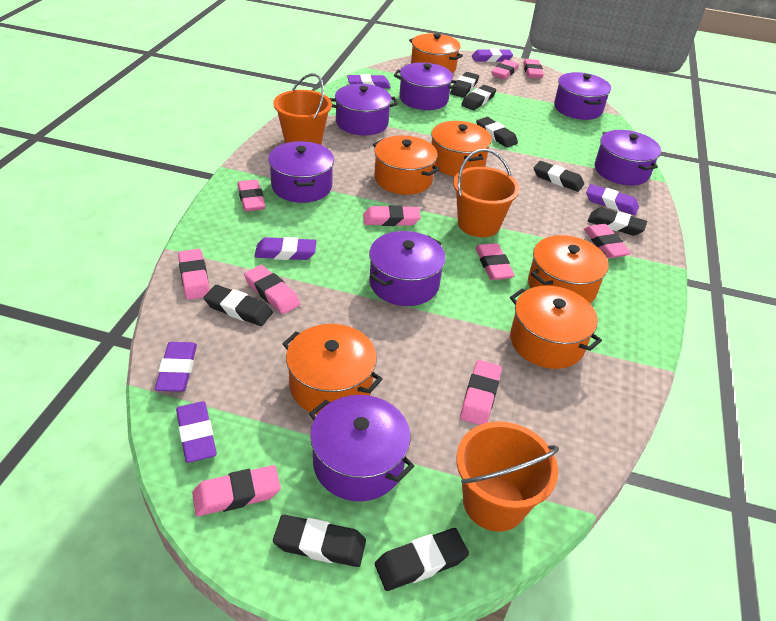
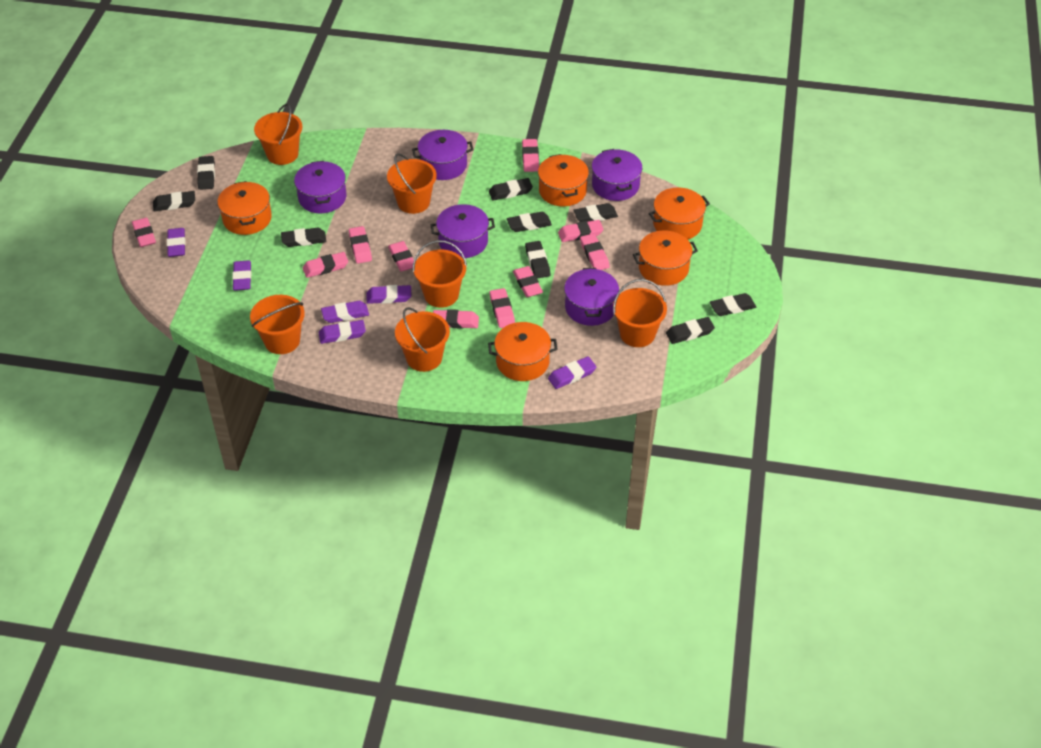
black eraser: 8 -> 9
orange bucket: 3 -> 6
orange pot: 6 -> 5
purple pot: 7 -> 5

